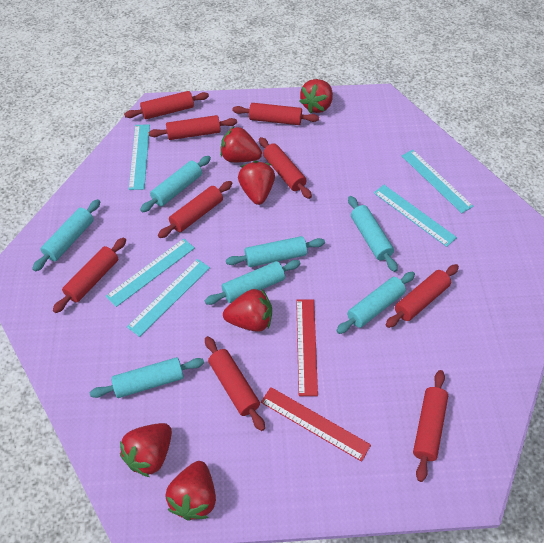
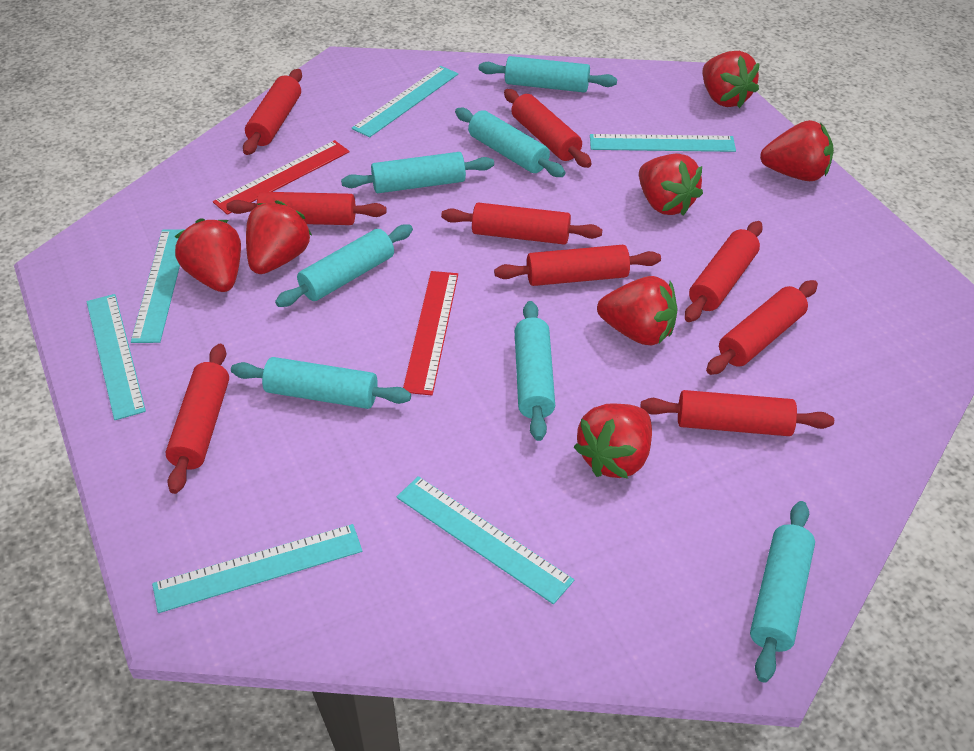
red strawberry: 6 -> 7
turquoise ruler: 5 -> 6

